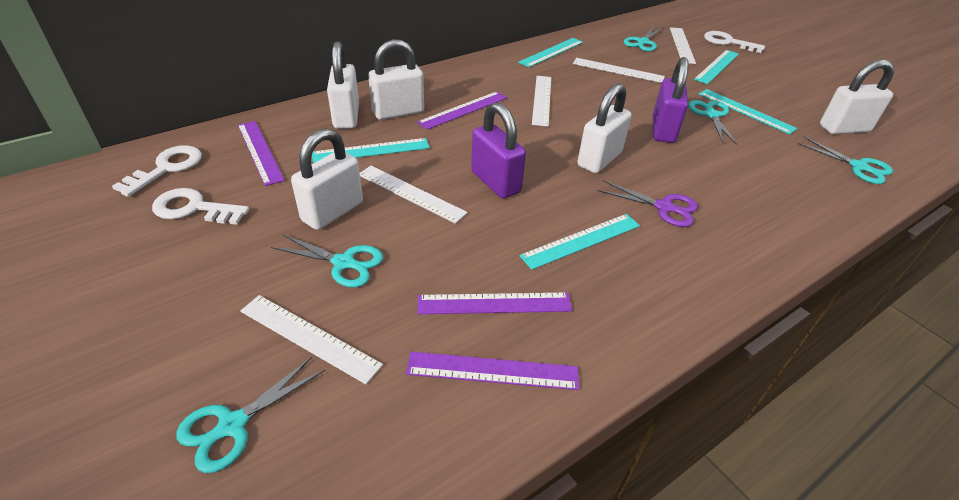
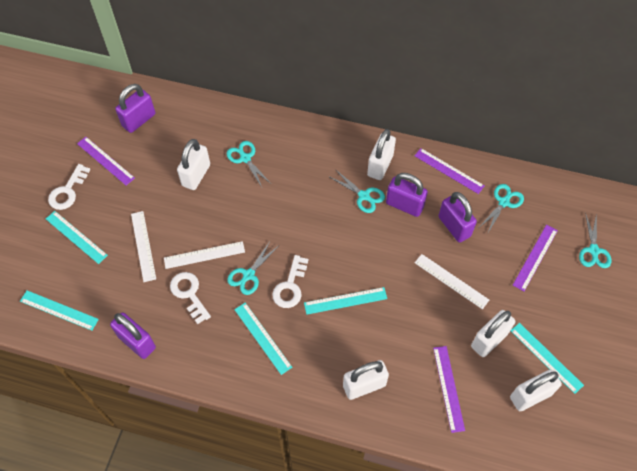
purple padlock: 2 -> 4
purple scissors: 1 -> 0
white ruler: 5 -> 3

